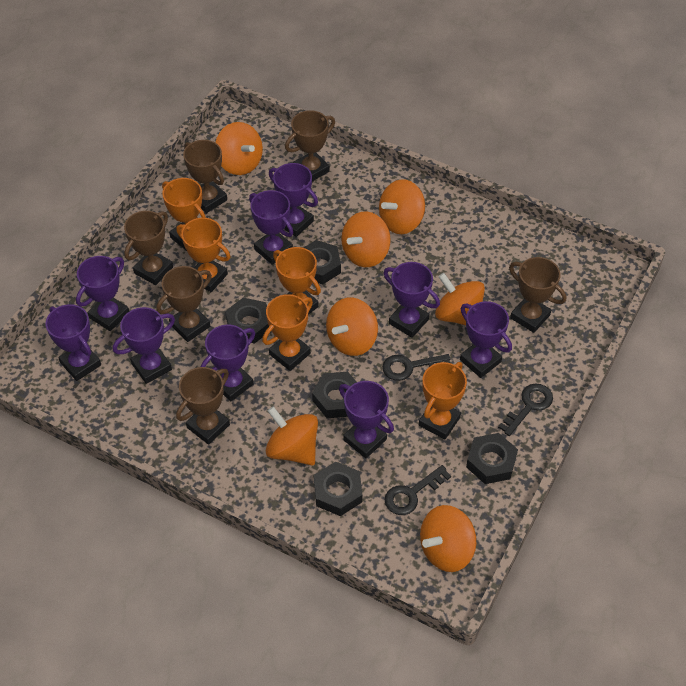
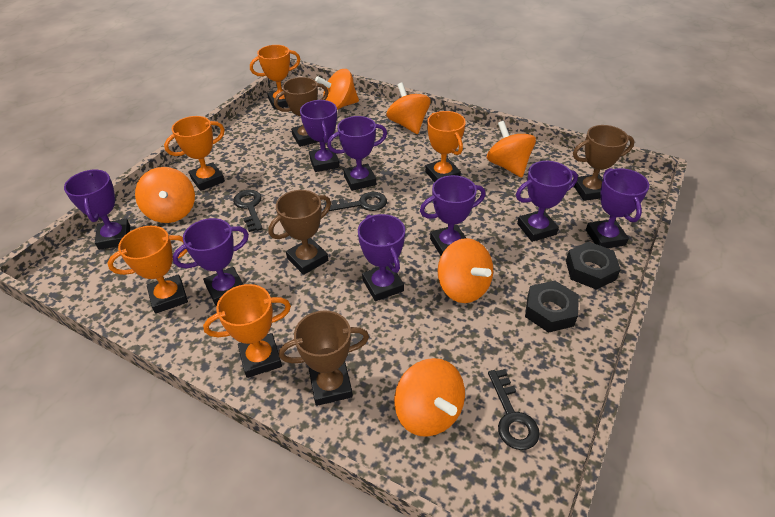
black nut: 5 -> 2
brown trophy: 6 -> 4
orange spinning top: 7 -> 6
purple trophy: 9 -> 8

